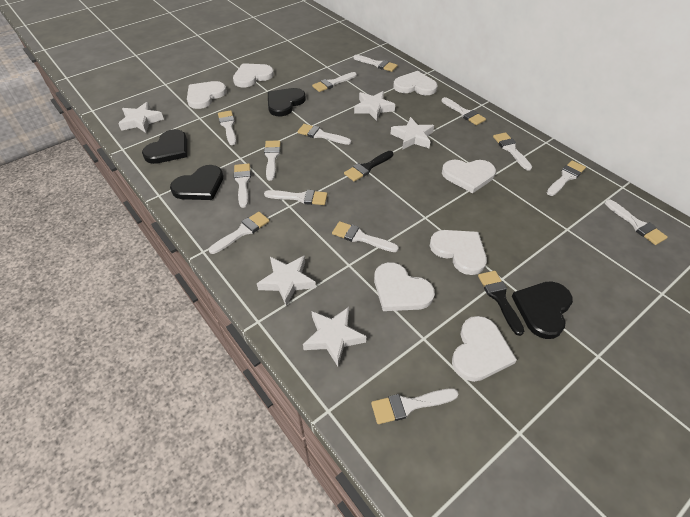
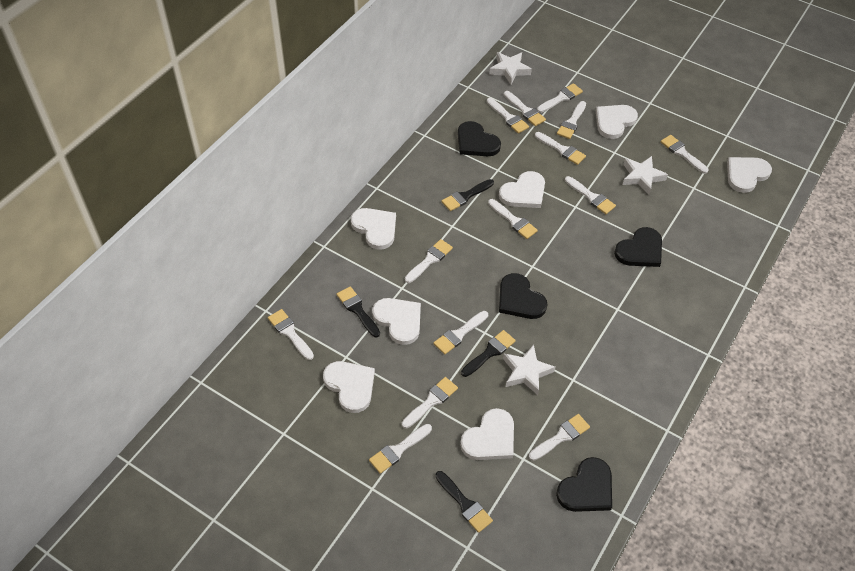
black brush: 2 -> 4
white star: 5 -> 3

